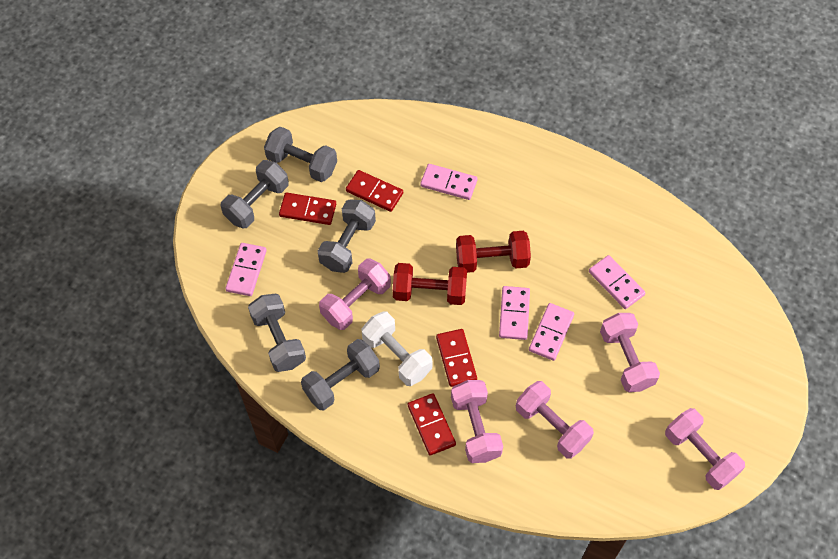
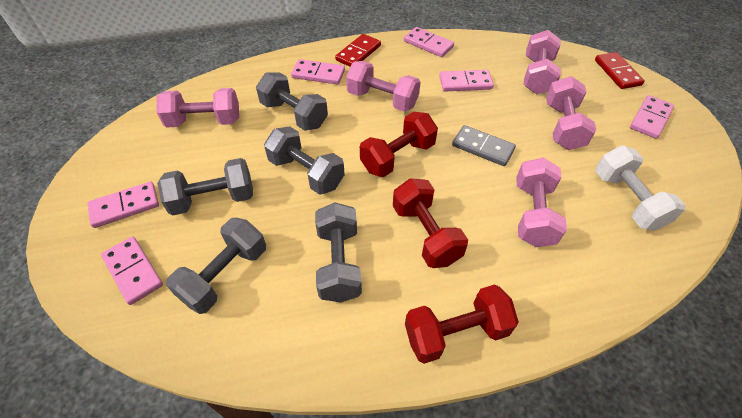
grey domino: 0 -> 1
pink domino: 5 -> 6
red domino: 4 -> 2
red dumbbell: 2 -> 3

